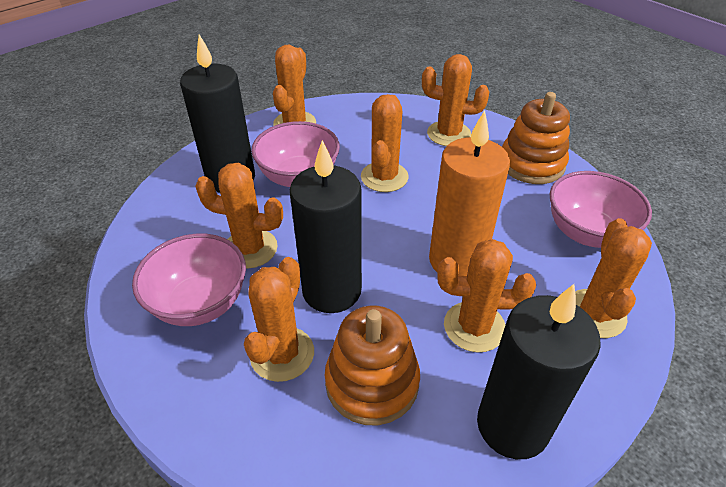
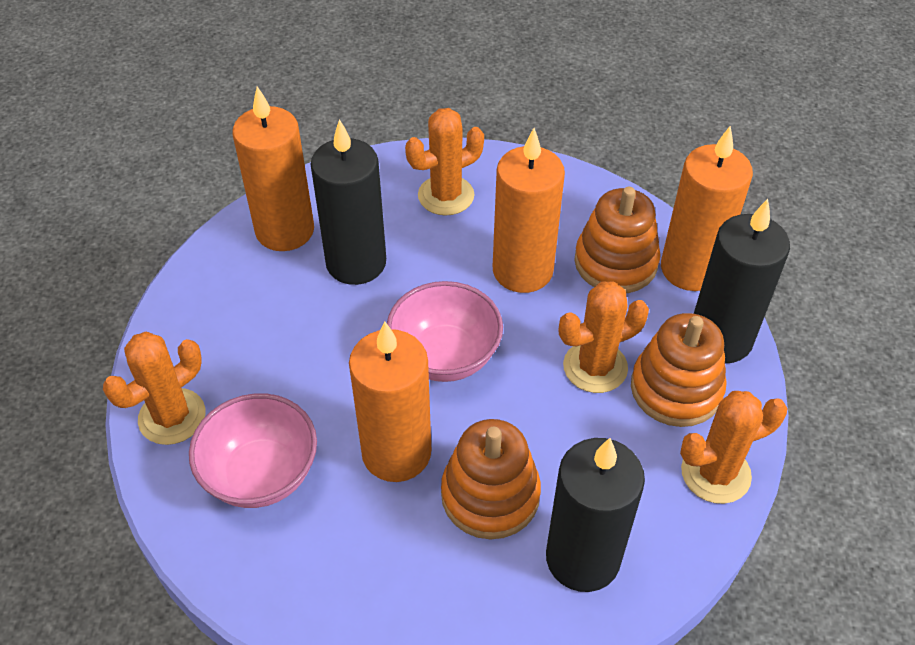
orange cactus: 7 -> 4
orange candle: 1 -> 4
orange stacking toy: 2 -> 3
pink bowl: 3 -> 2

